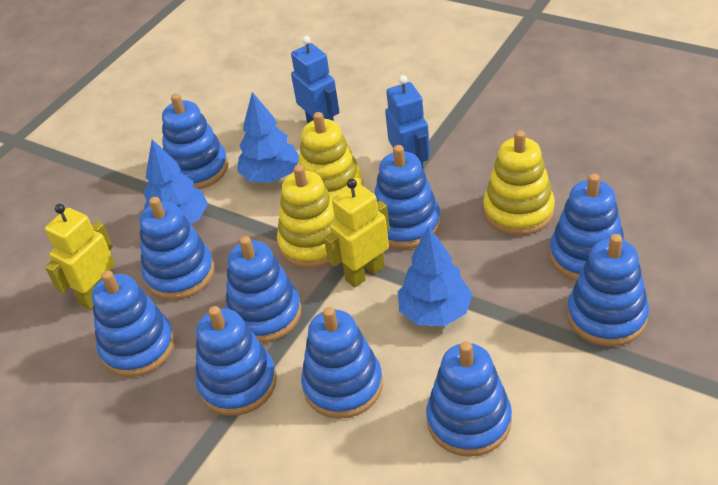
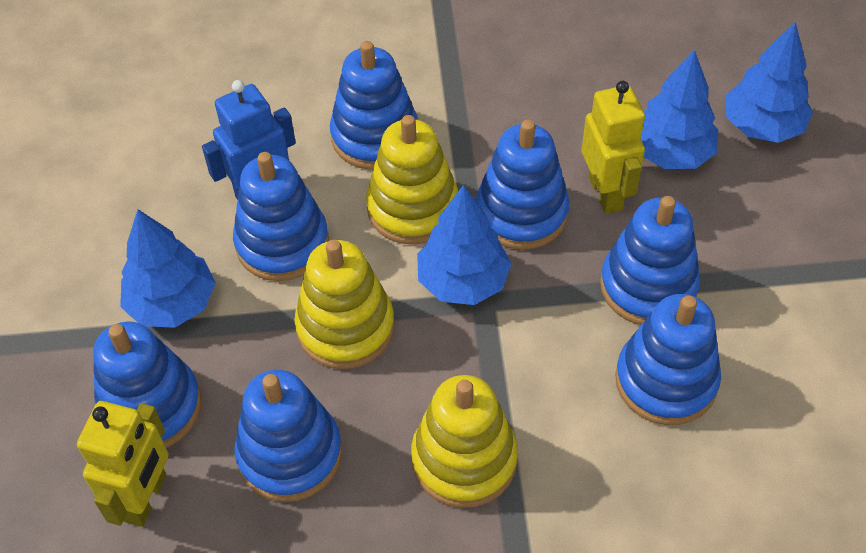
blue robot: 2 -> 1
blue stacking toy: 10 -> 7
blue tree: 3 -> 4

